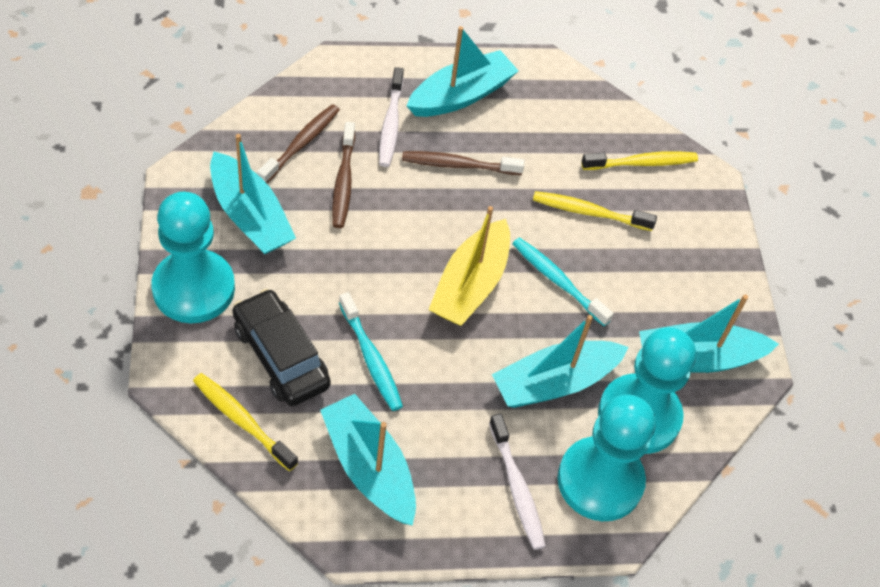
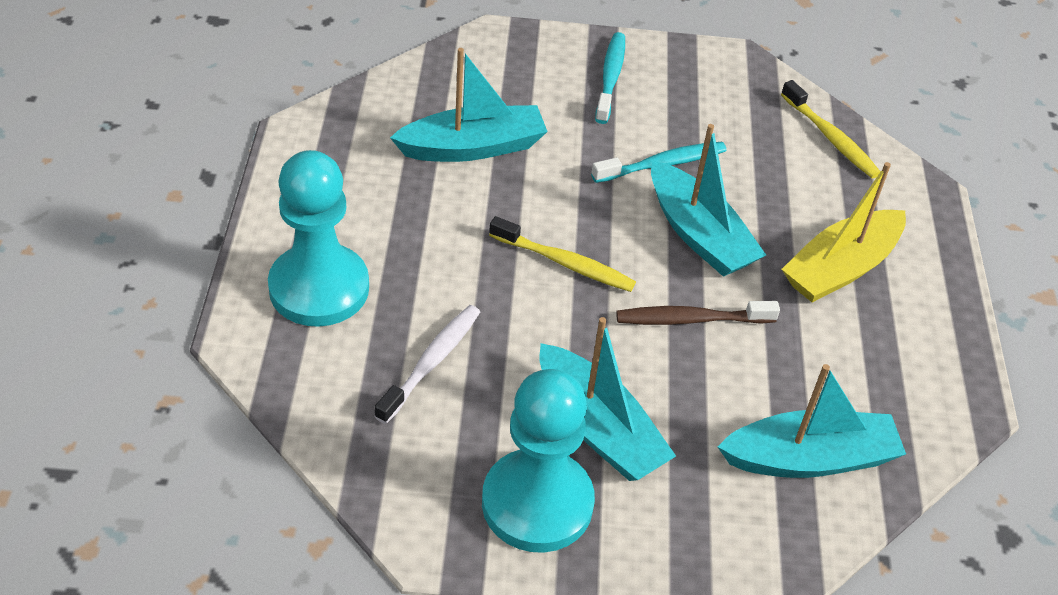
black car: 1 -> 0
brown toothbrush: 3 -> 1
turquoise boat: 5 -> 4
turquoise pawn: 3 -> 2
white toothbrush: 2 -> 1
yellow toothbrush: 3 -> 2

